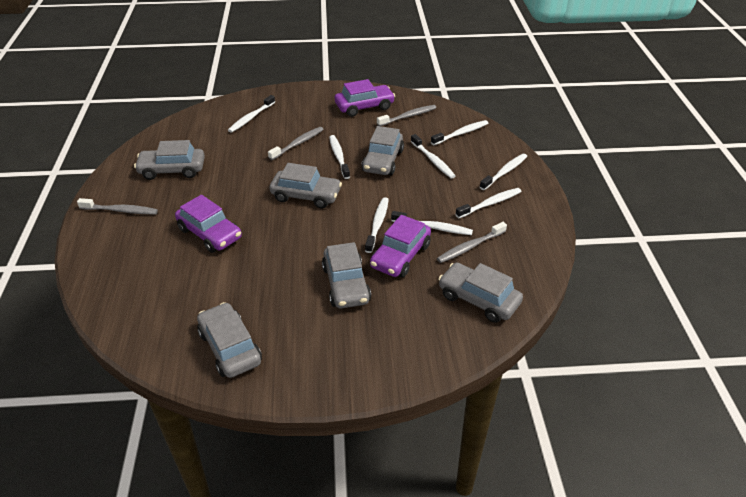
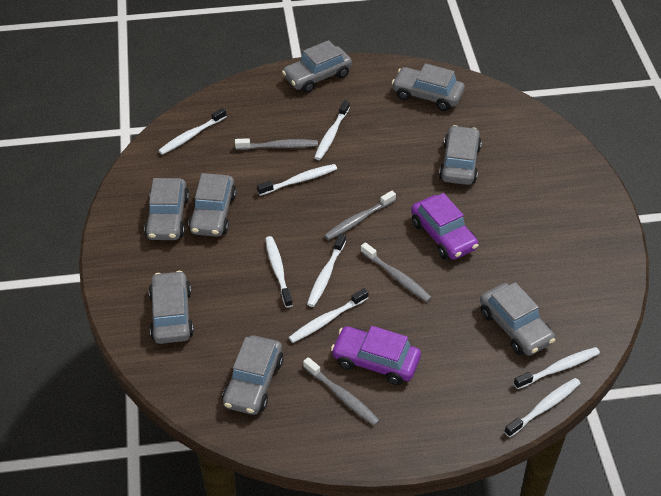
grey car: 6 -> 8
purple car: 3 -> 2

